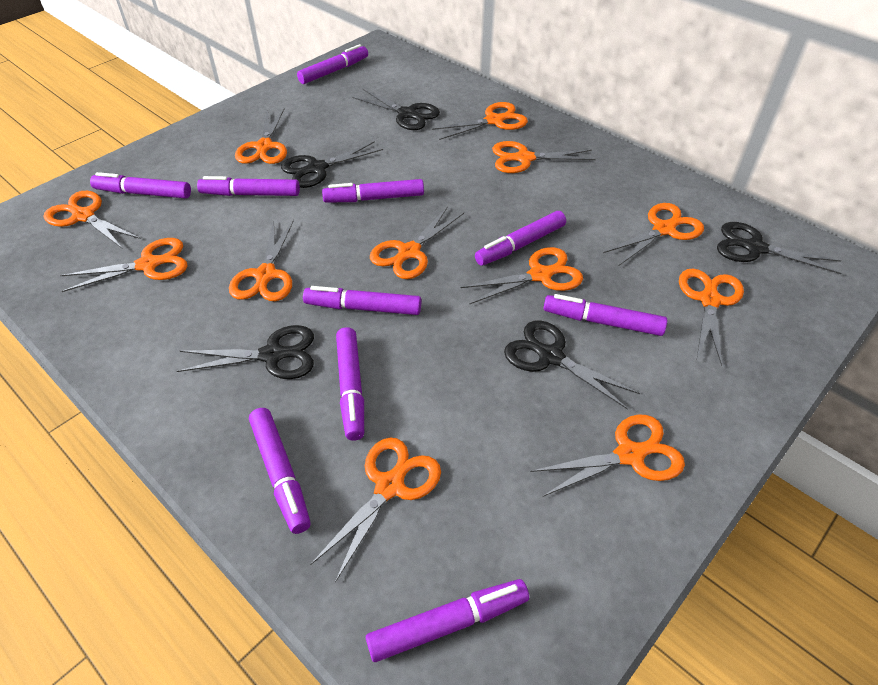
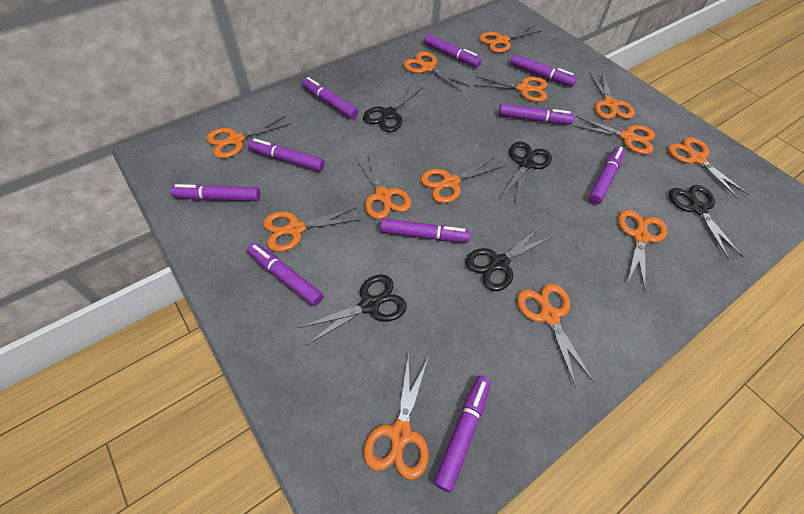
orange scissors: 12 -> 13

